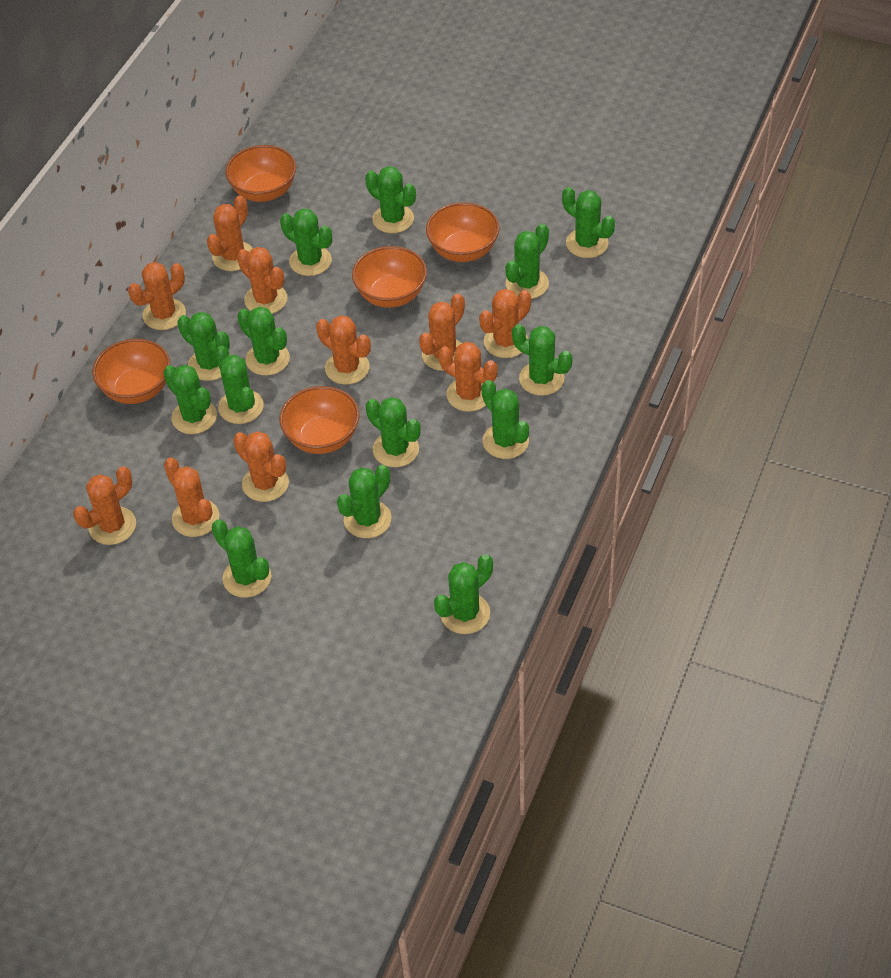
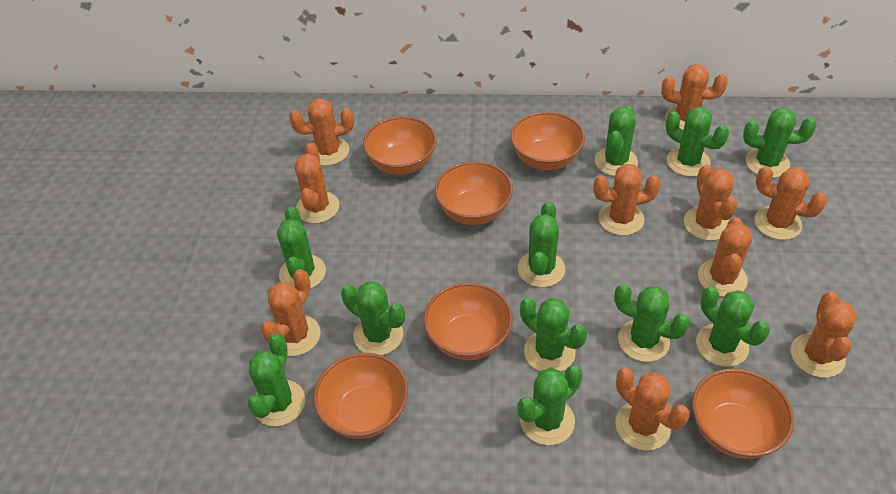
green cactus: 14 -> 11
orange bowl: 5 -> 6

